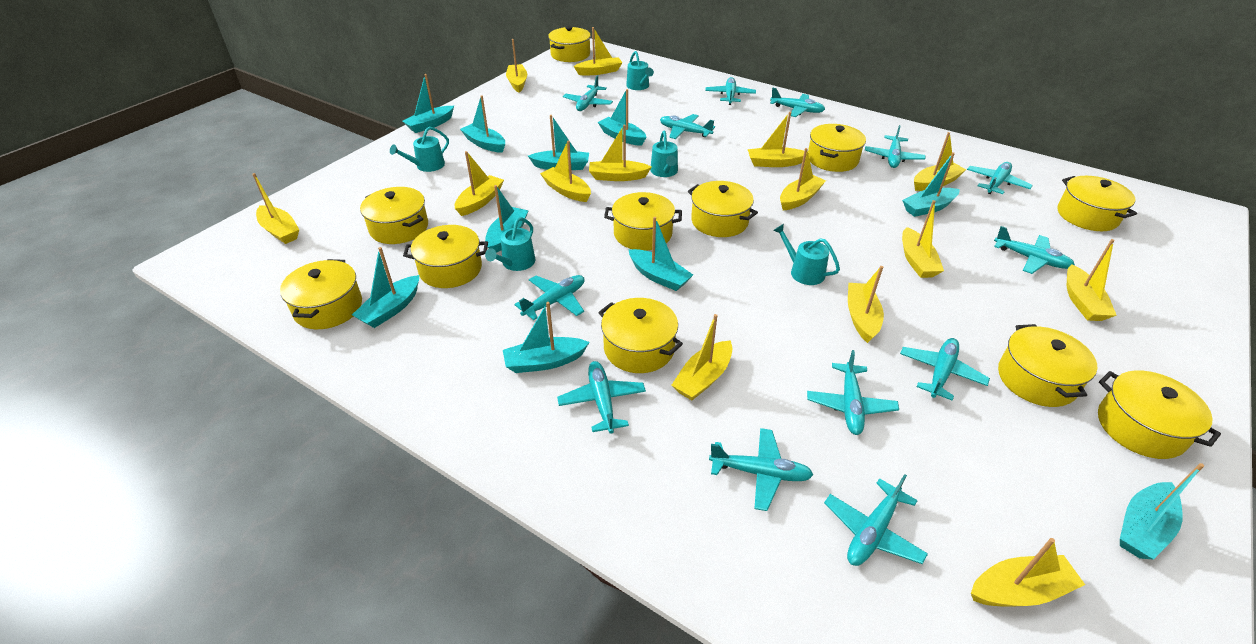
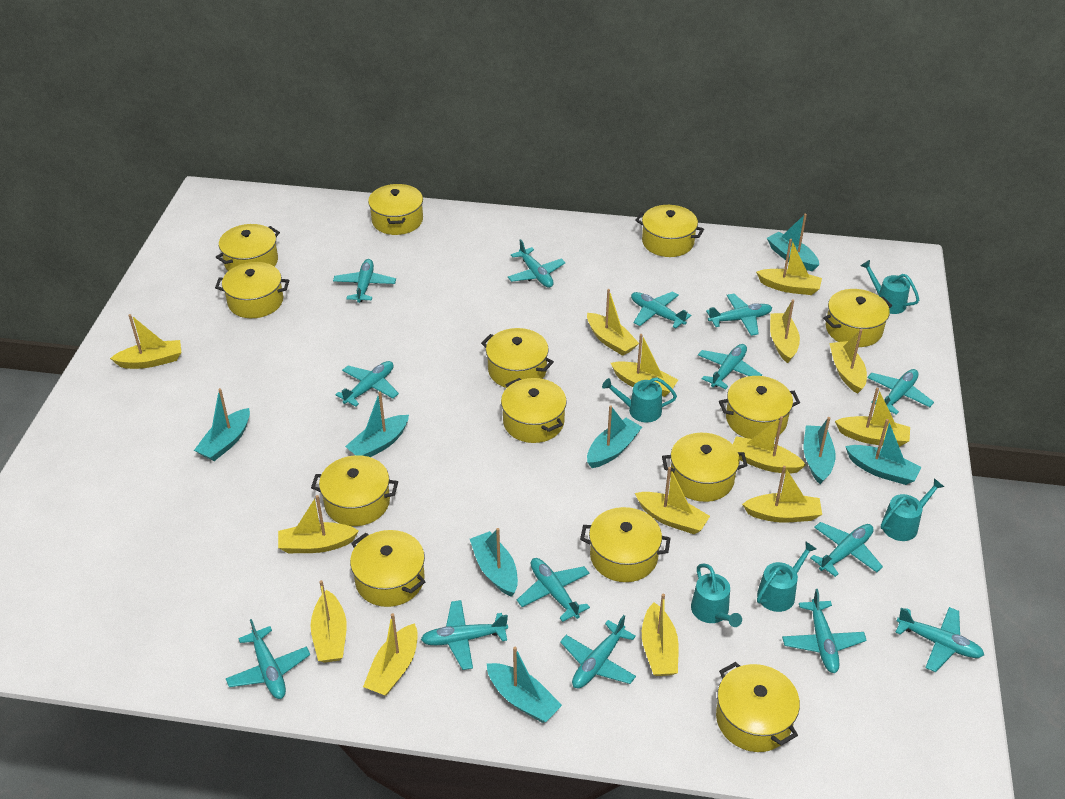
turquoise boat: 10 -> 8
turquoise plane: 13 -> 14
yellow pot: 11 -> 13

